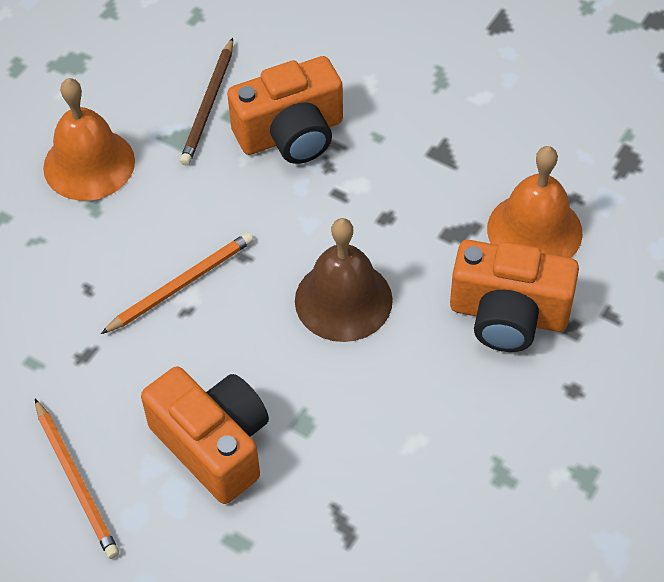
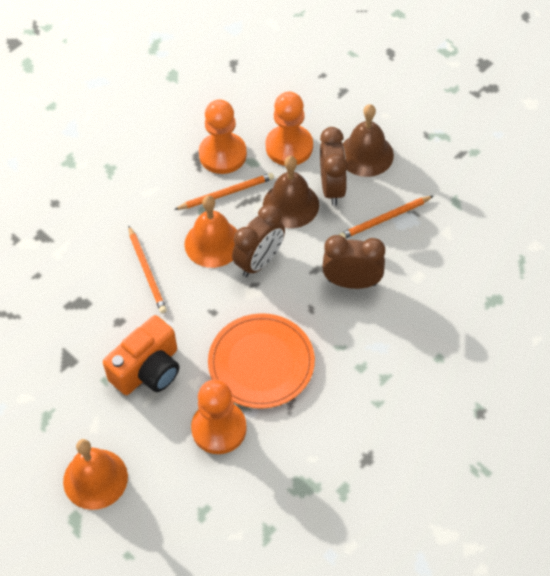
brown bell: 1 -> 2
brown clock: 0 -> 3
brown pencil: 1 -> 0
orange camera: 3 -> 1
orange pawn: 0 -> 3
orange pencil: 2 -> 3
orange plate: 0 -> 1

